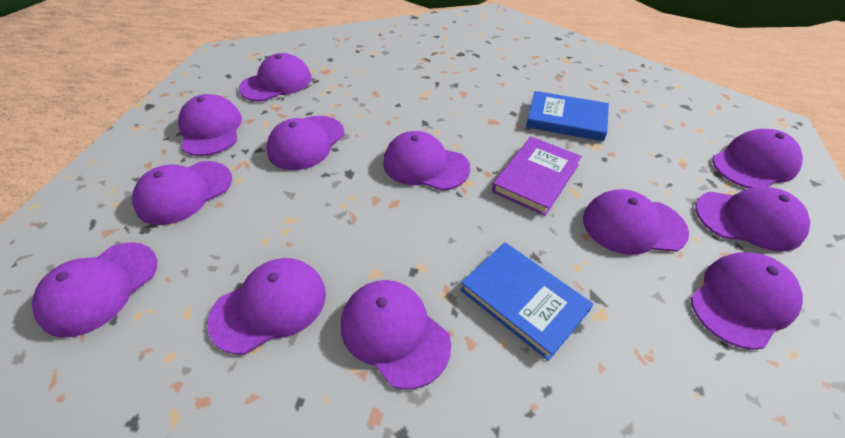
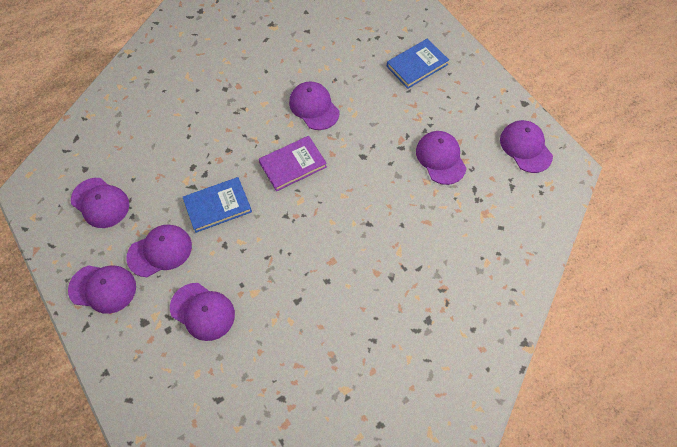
purple cap: 12 -> 7

